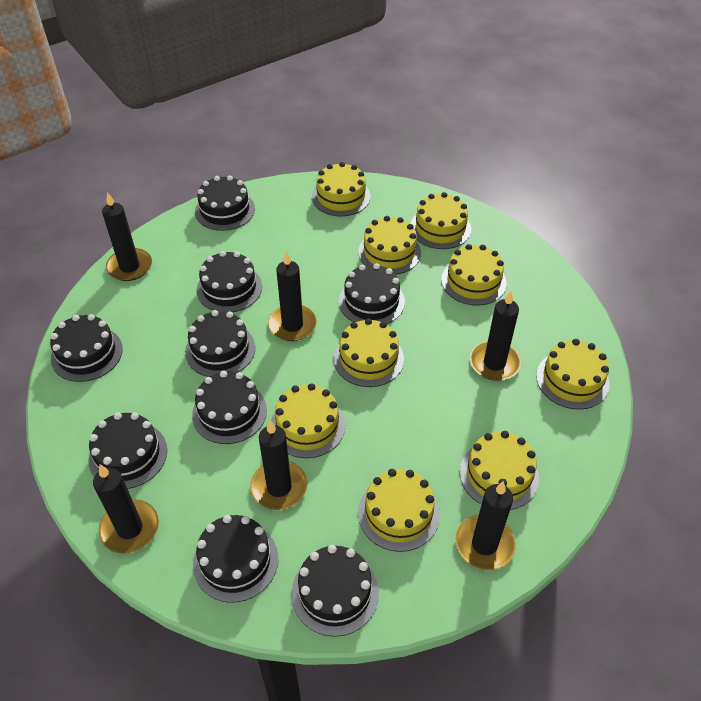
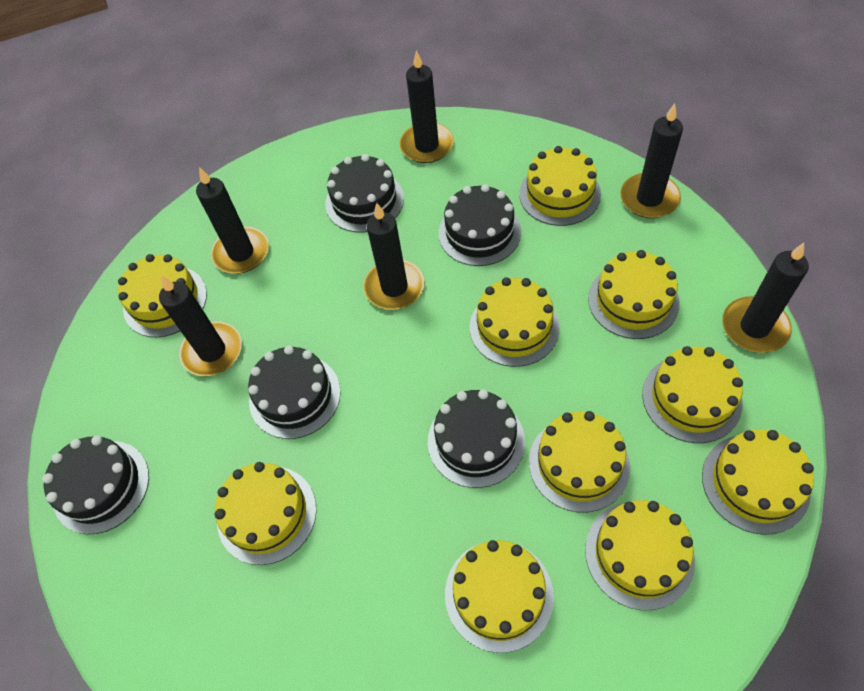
black cake: 9 -> 5
yellow cake: 9 -> 10

